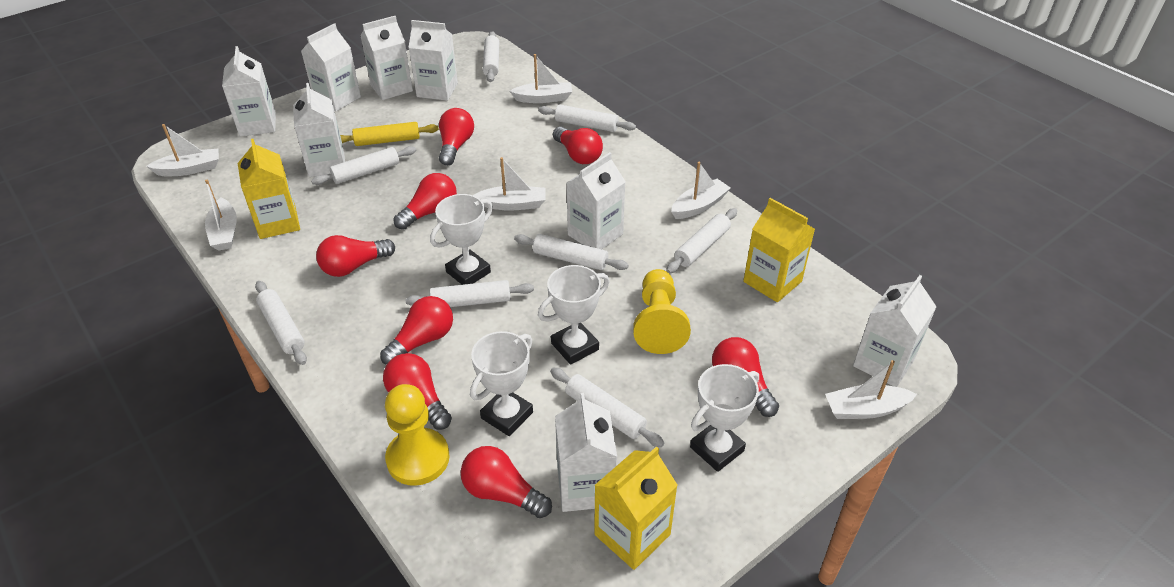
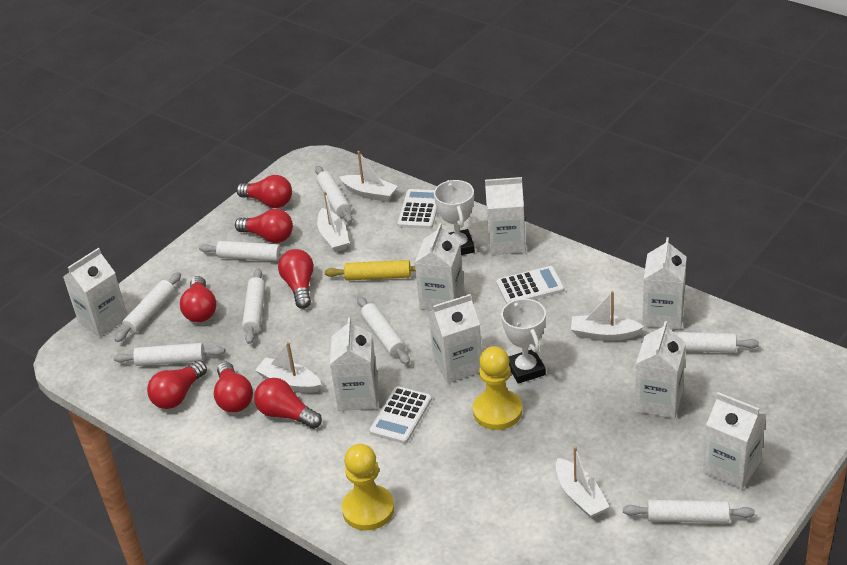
red light bulb: 8 -> 7
white boat: 6 -> 5
white calculator: 0 -> 3
white trophy: 4 -> 2
yellow carton: 3 -> 0

